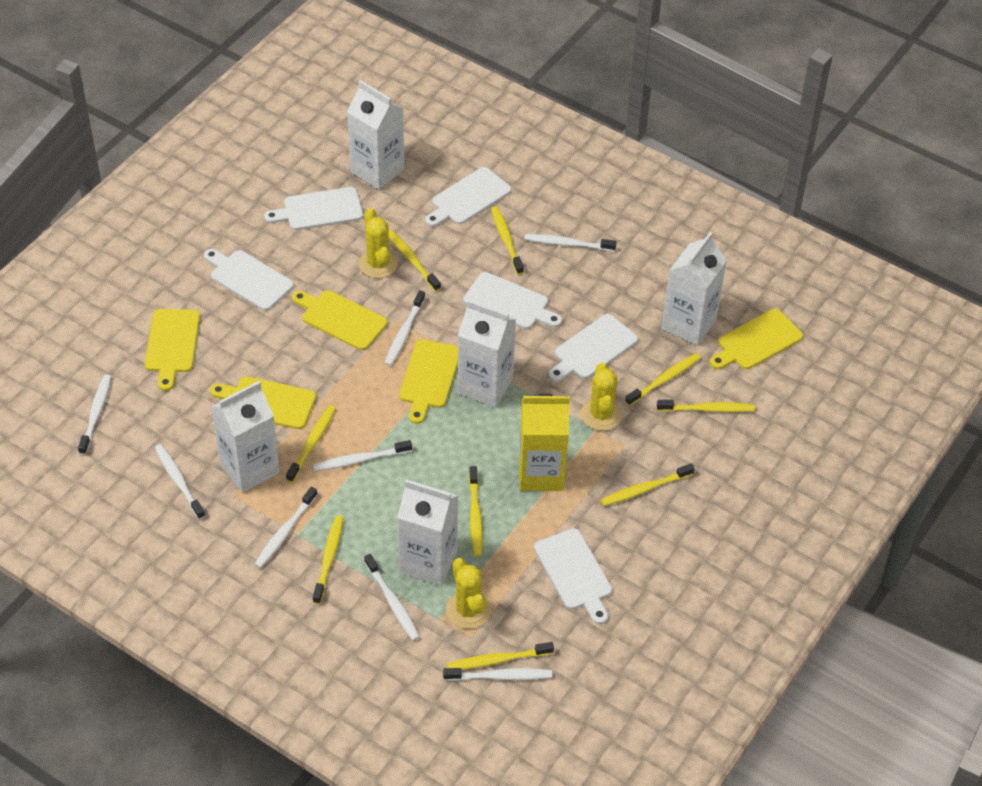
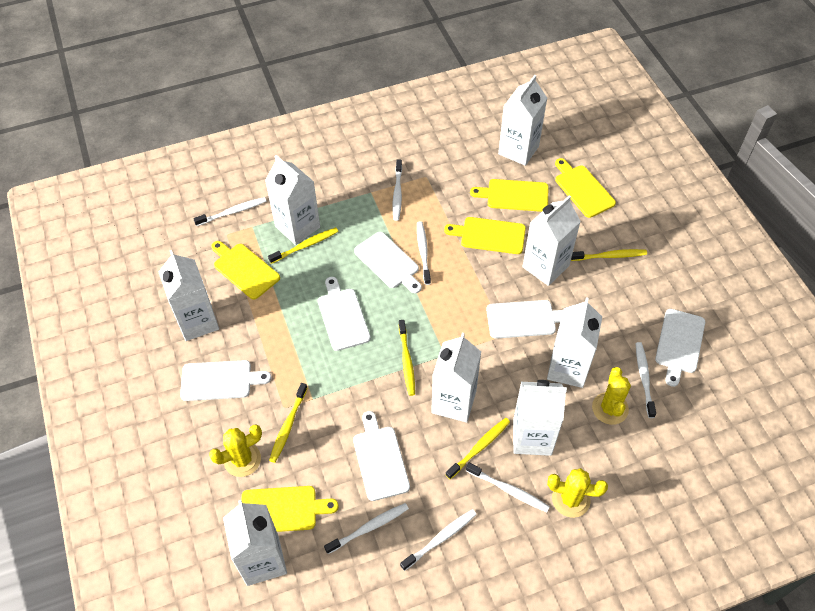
white carton: 5 -> 8
white toothbrush: 8 -> 7
yellow carton: 1 -> 0
yellow toothbrush: 9 -> 5

